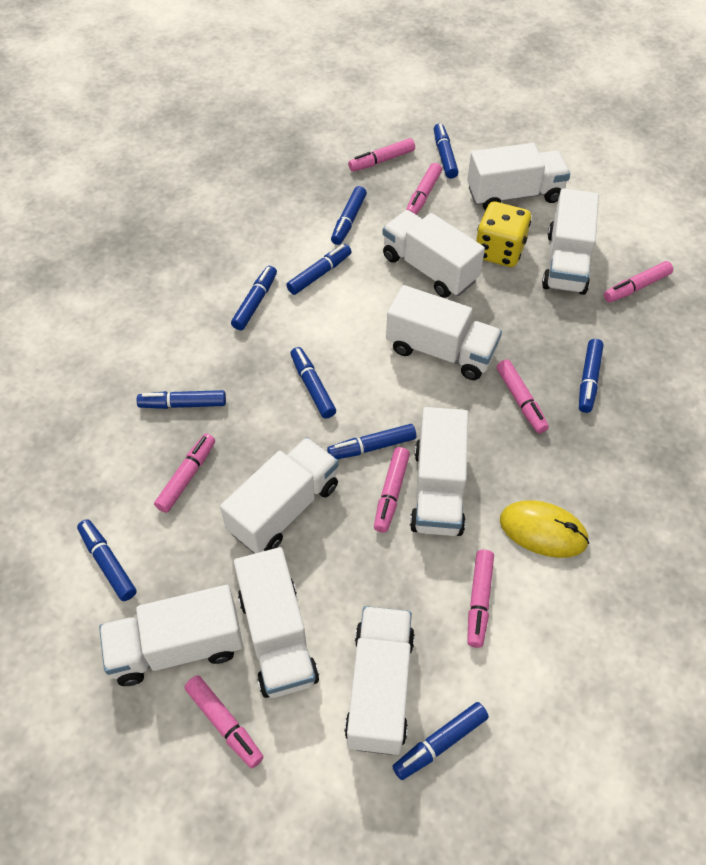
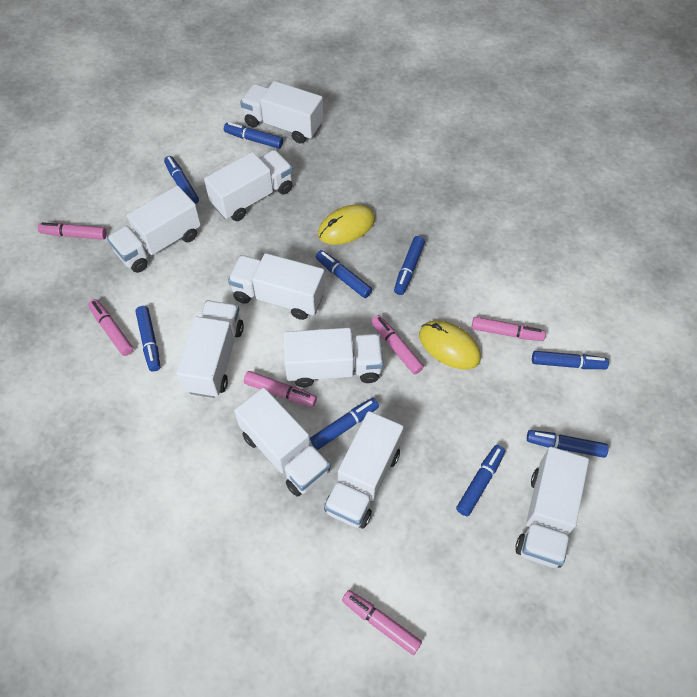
blue marker: 10 -> 9
pink marker: 8 -> 6
yellow dice: 1 -> 0
yellow mouse: 1 -> 2

